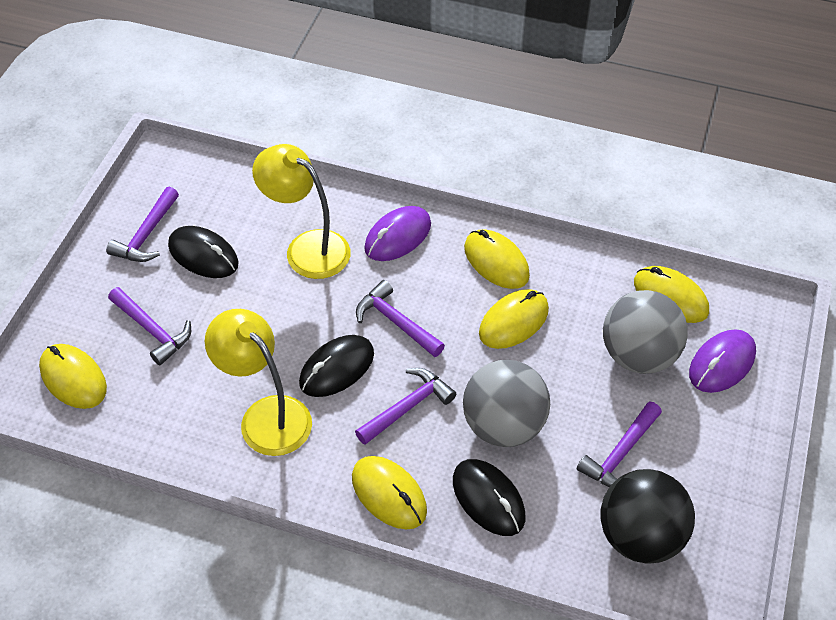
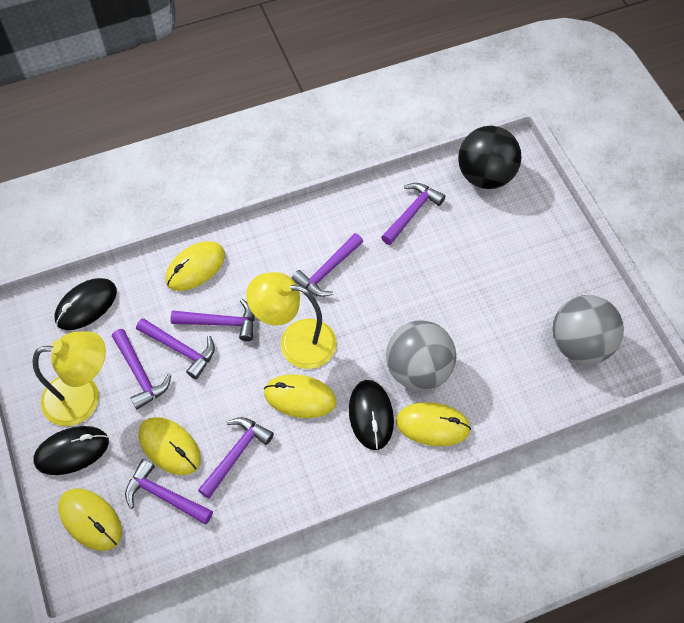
purple hammer: 5 -> 7
purple mouse: 2 -> 0

